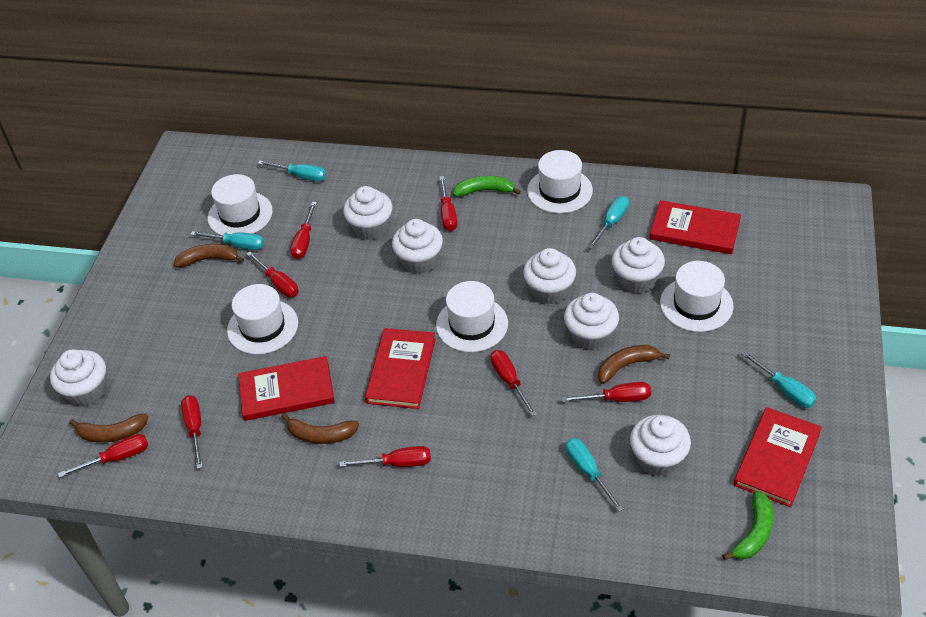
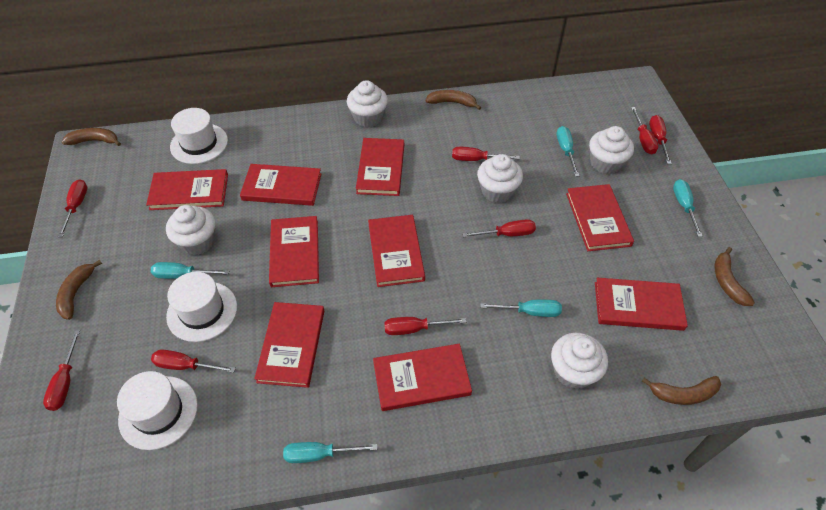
brown banana: 4 -> 5
green banana: 2 -> 0
red book: 4 -> 9
white cupcake: 7 -> 5
white hat: 5 -> 3

